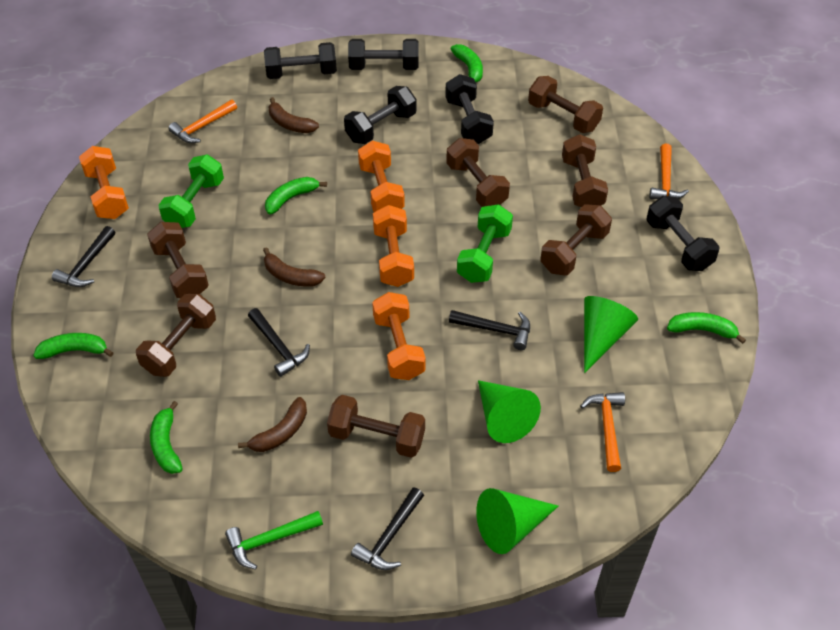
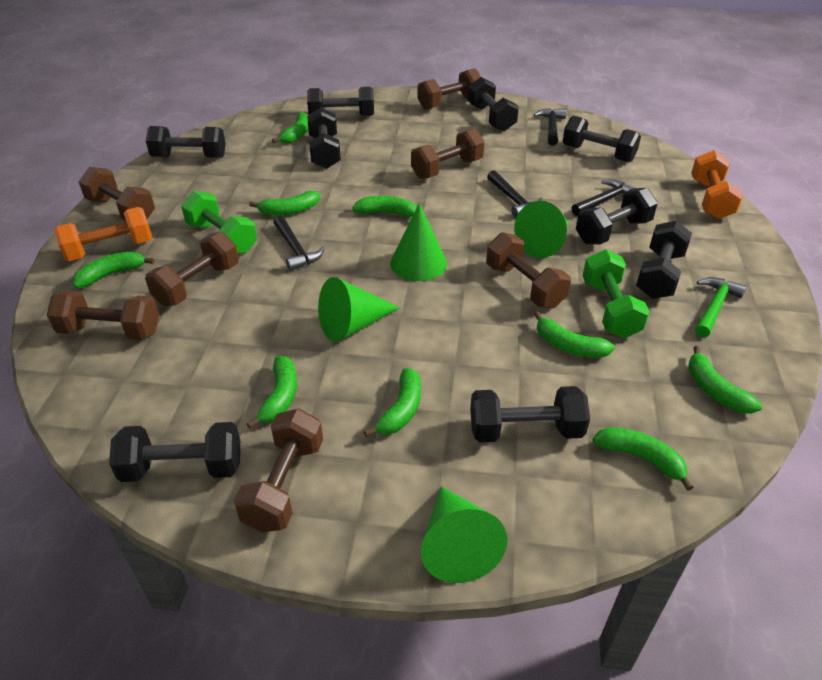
black dumbbell: 5 -> 9
brown banana: 3 -> 0
green banana: 5 -> 9
green cone: 3 -> 4
orange dumbbell: 4 -> 2
orange hammer: 3 -> 0

